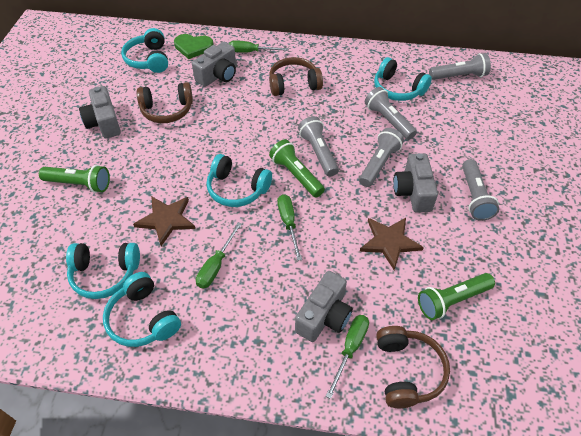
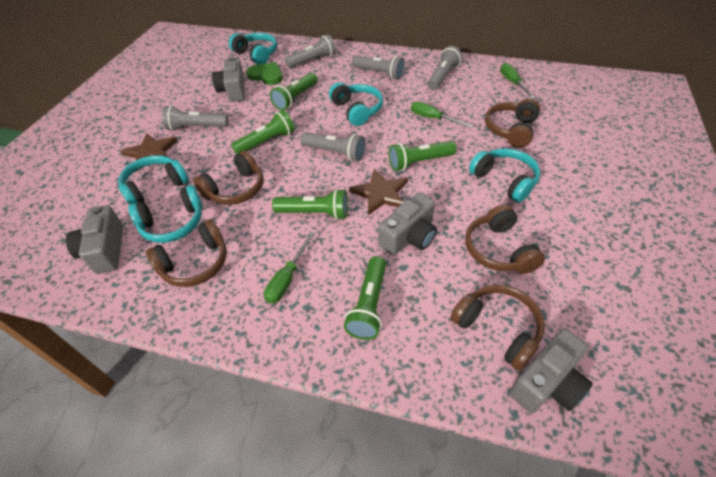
brown headphones: 3 -> 5
green flashlight: 3 -> 5
green screwdriver: 4 -> 3

